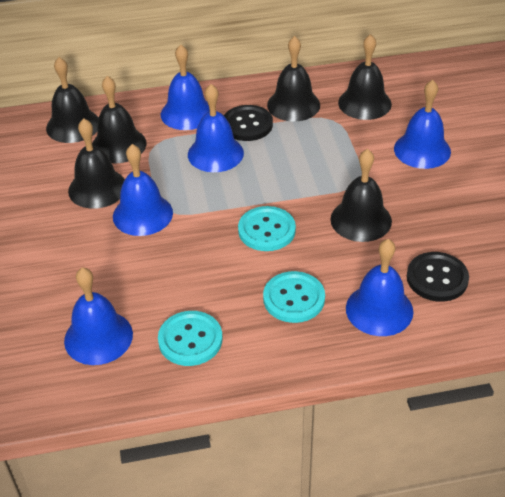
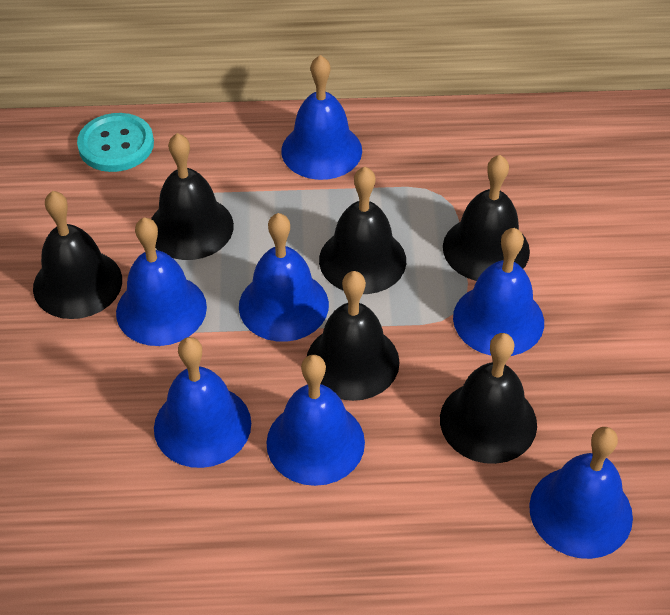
black button: 2 -> 0
blue bell: 6 -> 7
turquoise button: 3 -> 1

